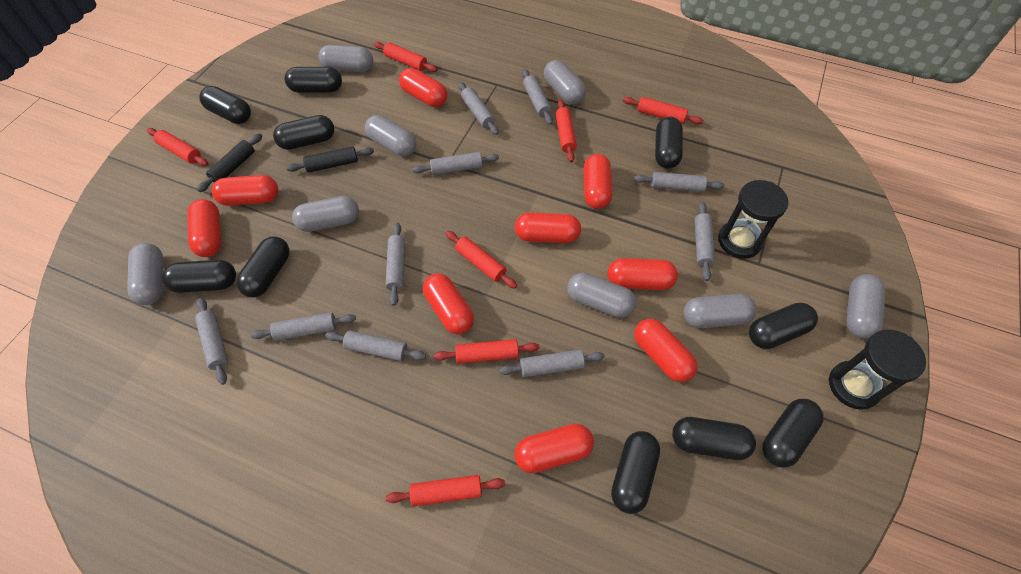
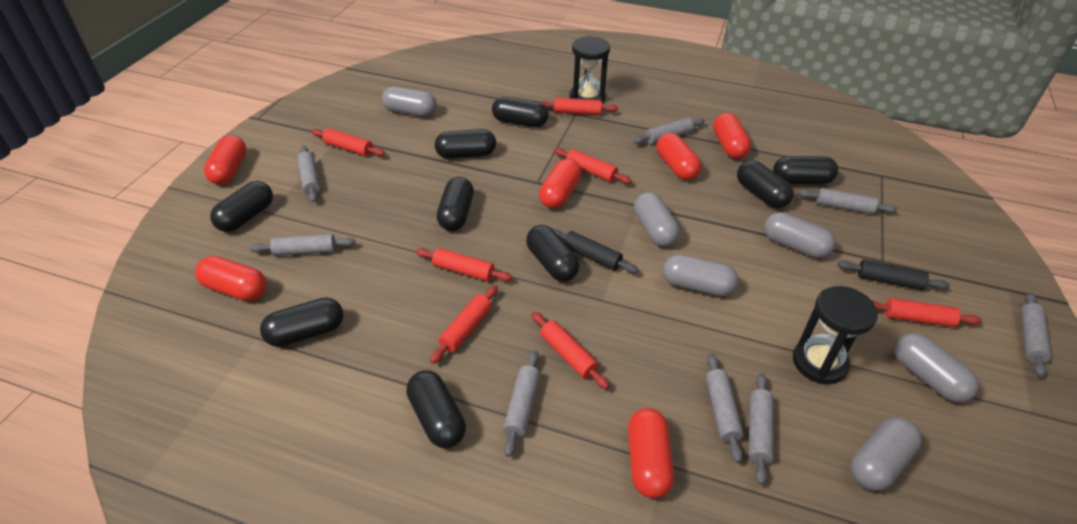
black capsule: 10 -> 9
grey capsule: 8 -> 6
grey rolling pin: 10 -> 8
red capsule: 9 -> 6

